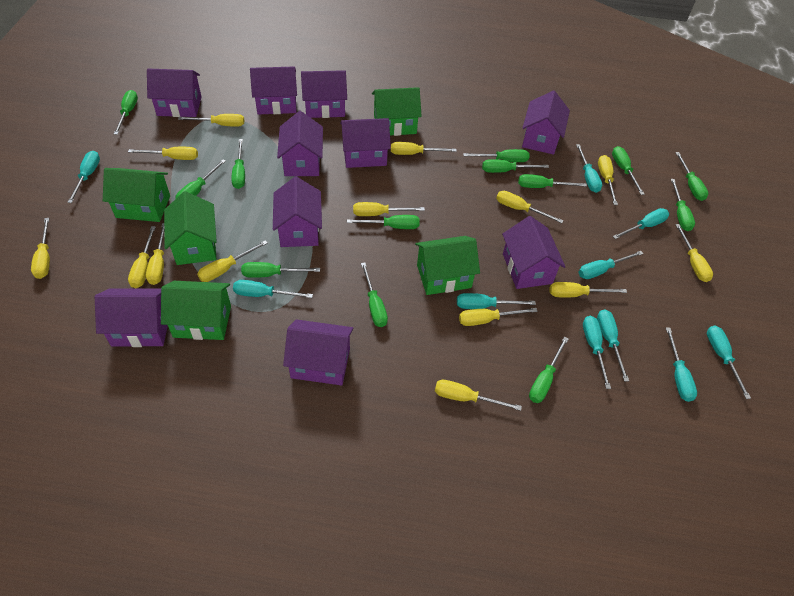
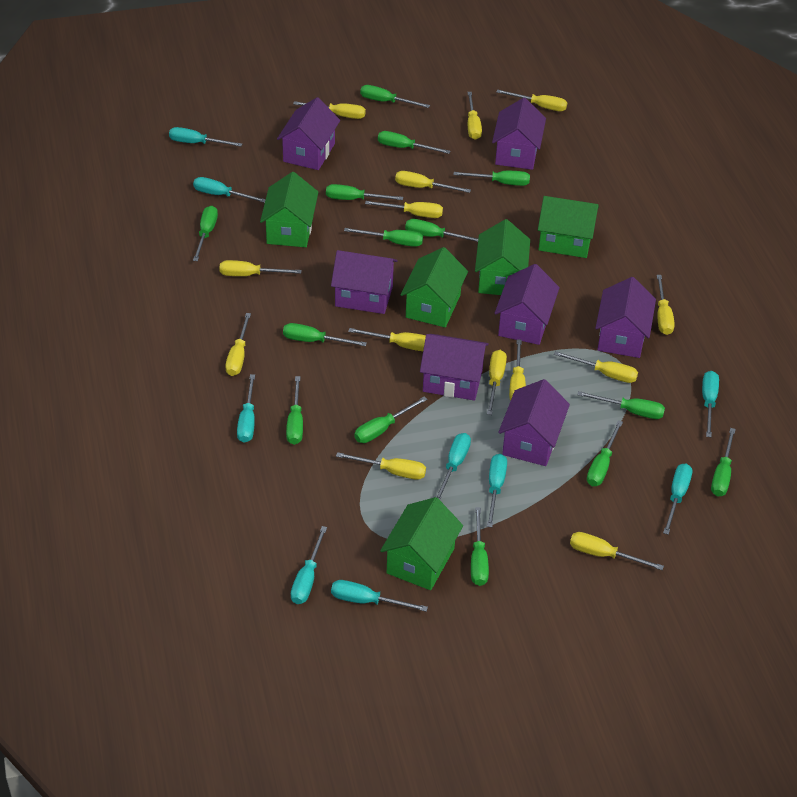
green screwdriver: 13 -> 14
purple house: 10 -> 7
turquoise screwdriver: 10 -> 9

